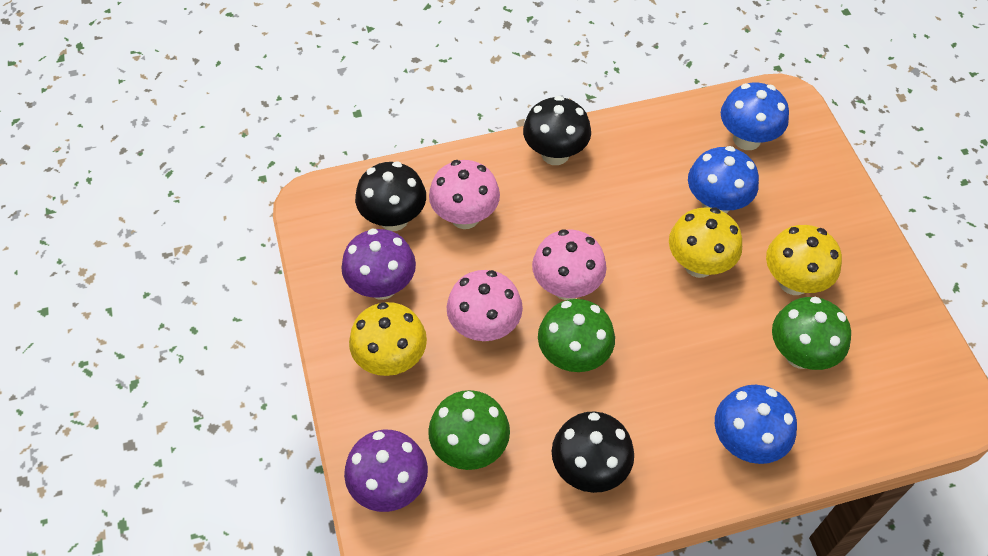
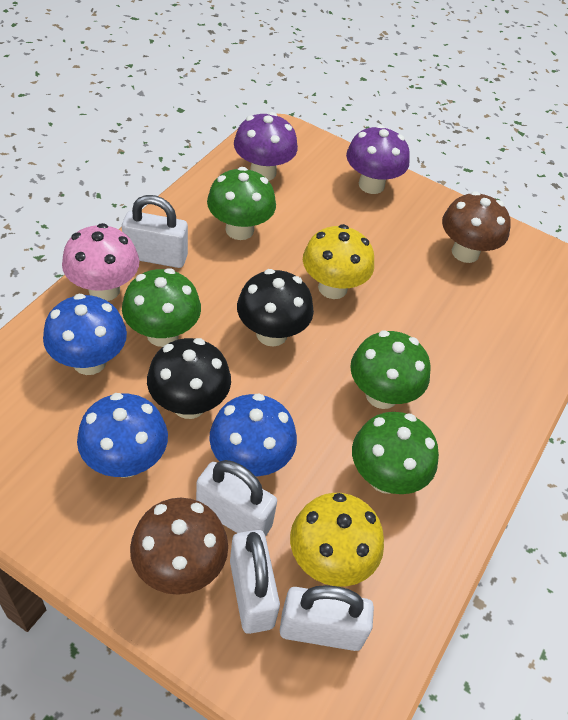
black mushroom: 3 -> 2
brown mushroom: 0 -> 2
green mushroom: 3 -> 4
pink mushroom: 3 -> 1
white padlock: 0 -> 4
yellow mushroom: 3 -> 2

